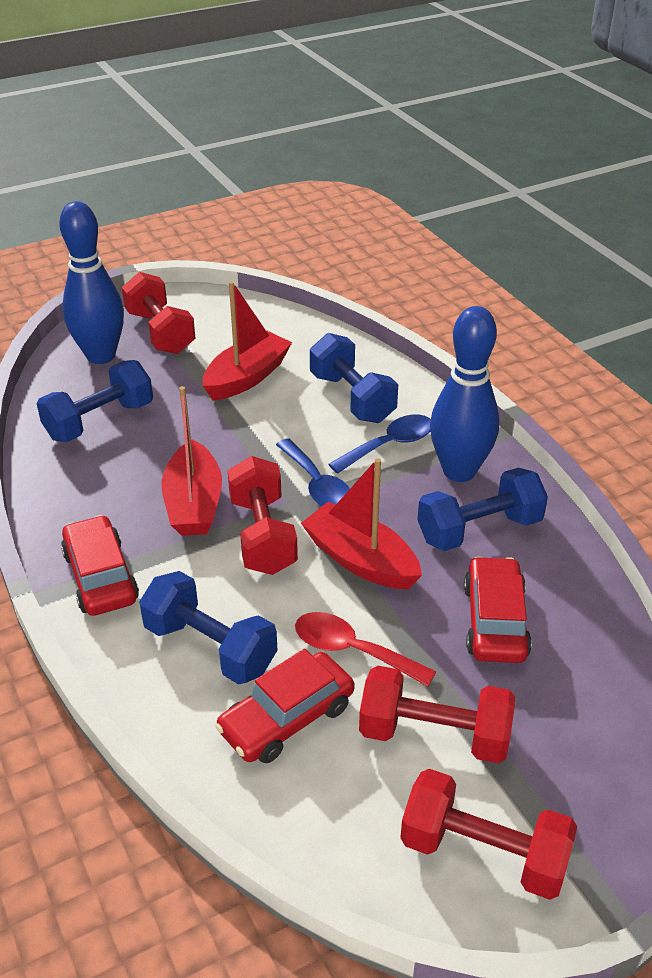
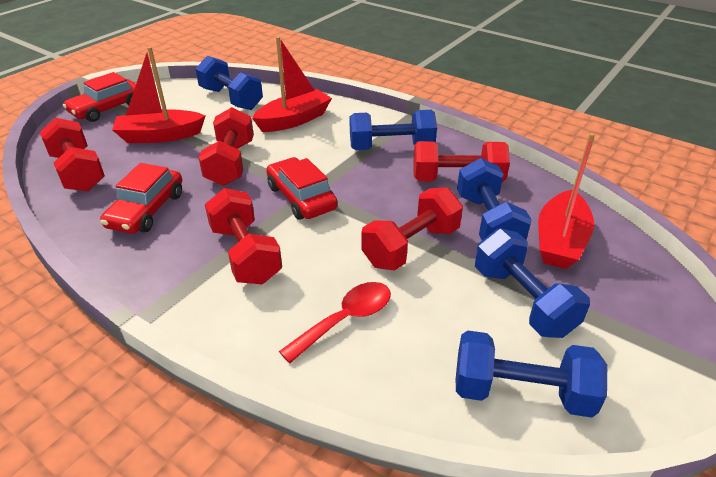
blue bowling pin: 2 -> 0
blue dumbbell: 4 -> 5
blue spoon: 2 -> 0
red dumbbell: 4 -> 5

